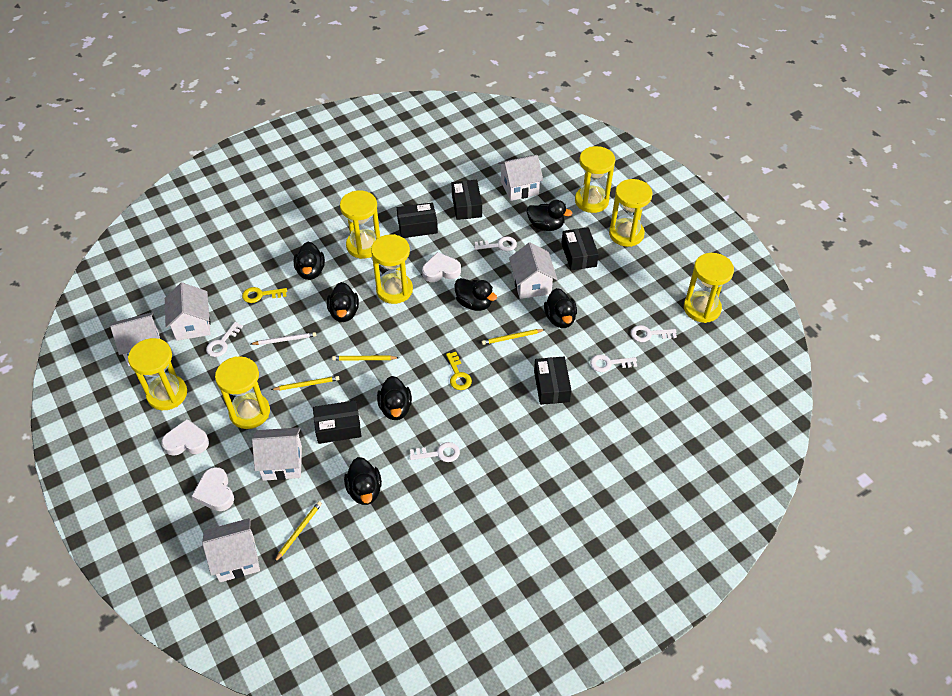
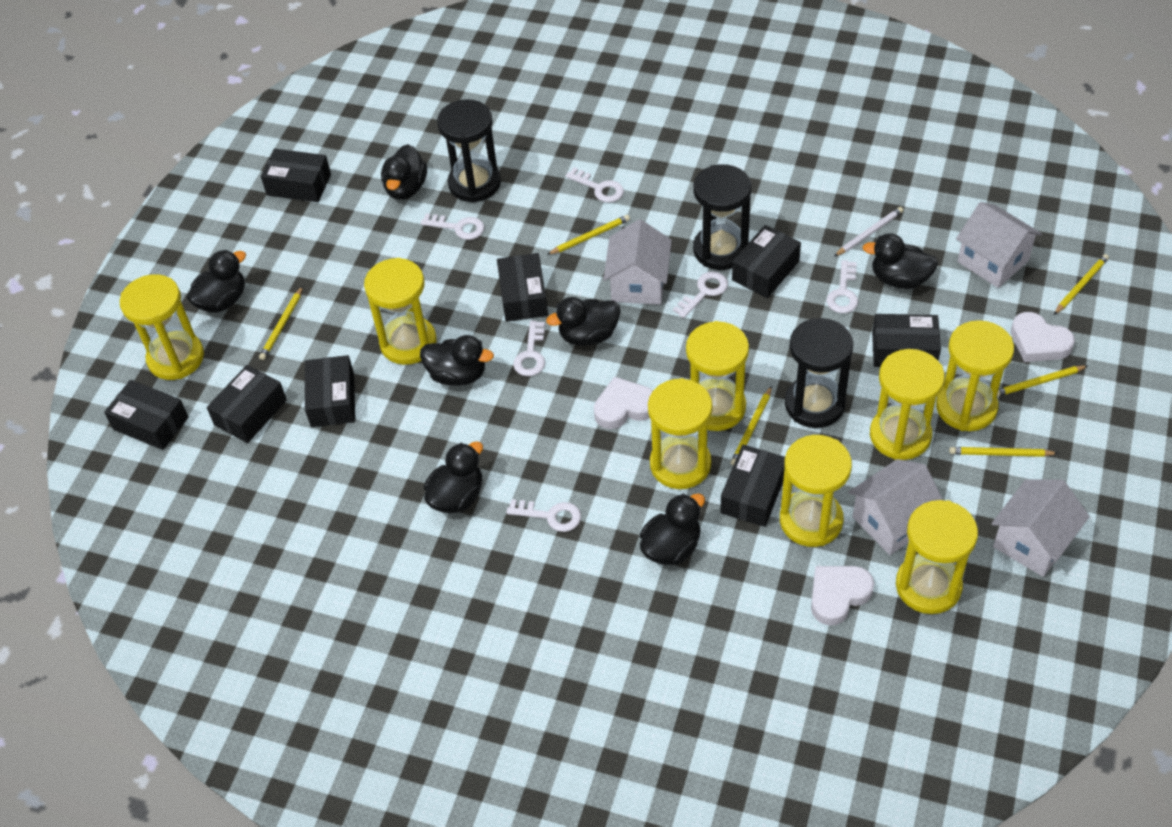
black box: 5 -> 8
black hourglass: 0 -> 3
white house: 6 -> 4
white key: 5 -> 6
yellow hourglass: 7 -> 8
yellow key: 2 -> 0
yellow pencil: 4 -> 6

